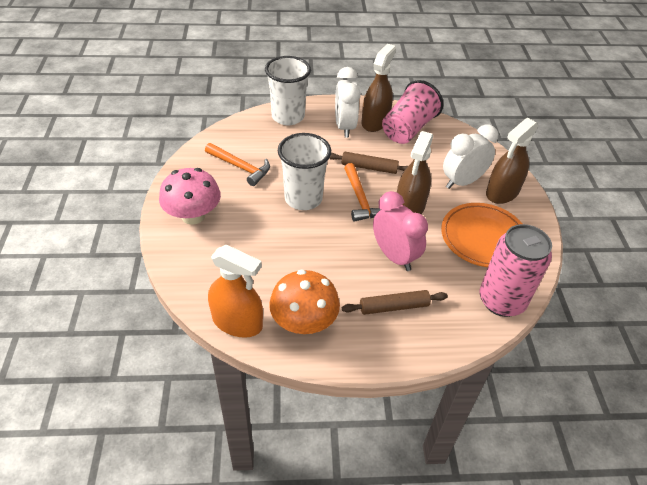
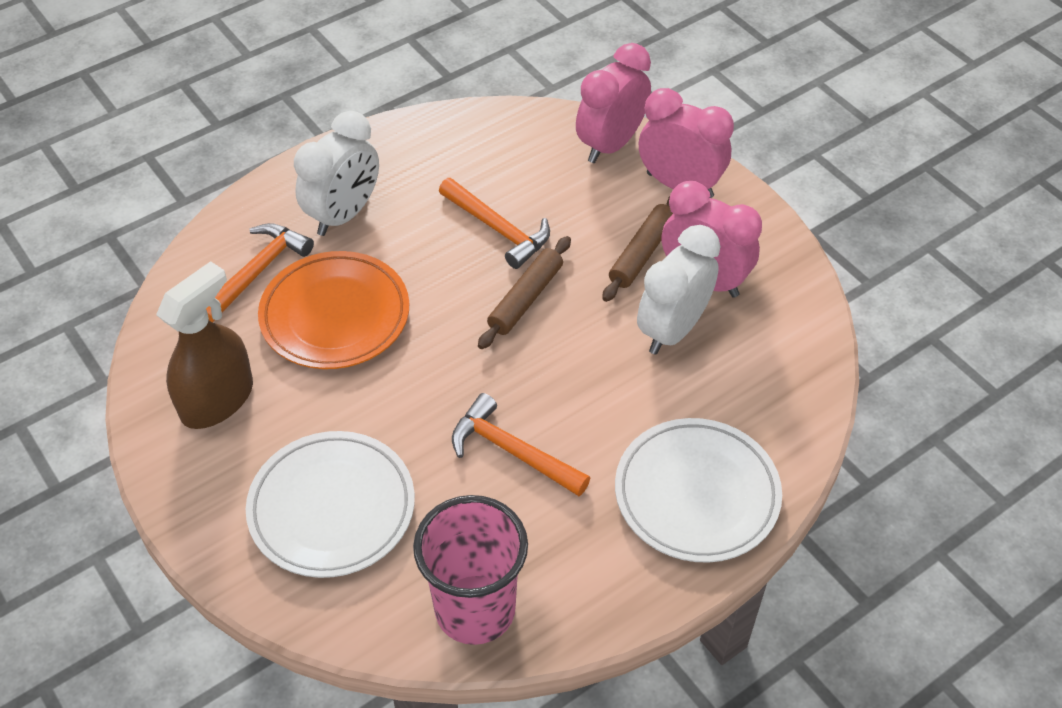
brown spray bottle: 3 -> 1
orange hammer: 2 -> 3
orange mushroom: 1 -> 0
orange spray bottle: 1 -> 0
pink can: 1 -> 0
pink clock: 1 -> 3
pink mushroom: 1 -> 0
white cup: 2 -> 0
white plate: 0 -> 2

